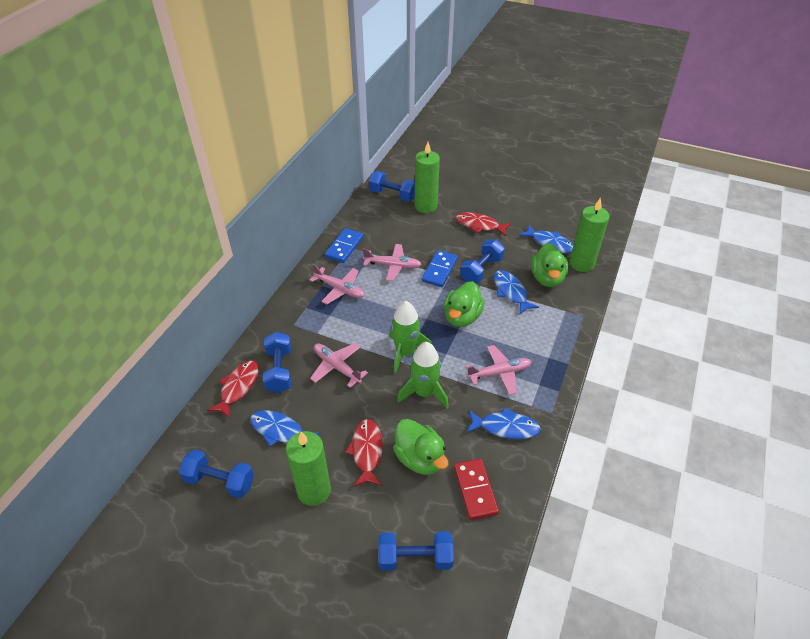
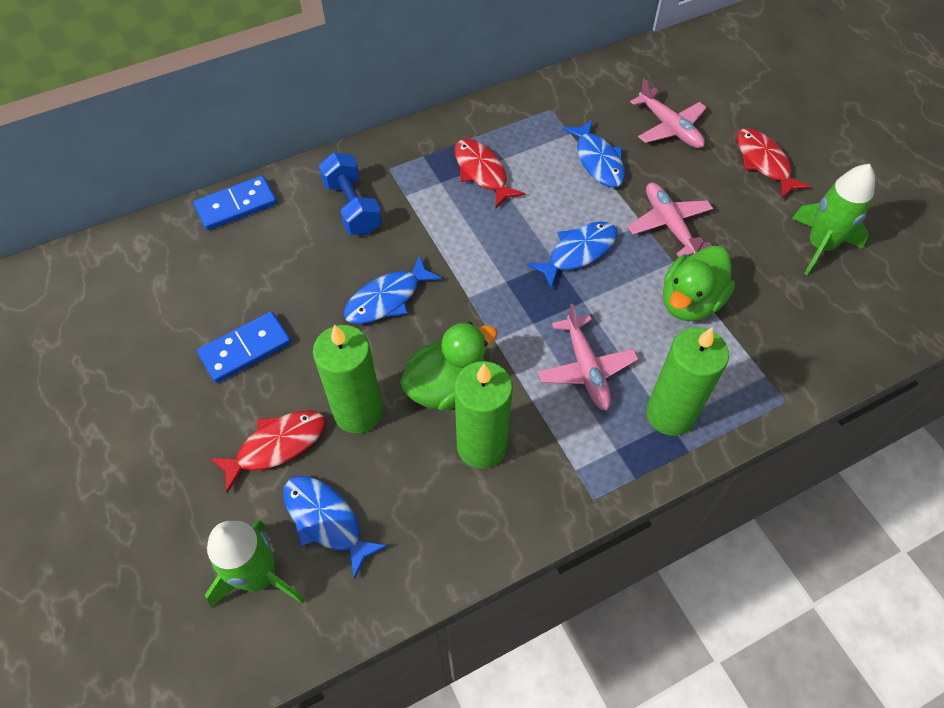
blue dumbbell: 5 -> 1
green duck: 3 -> 2
pink plane: 4 -> 3
red domino: 1 -> 0

